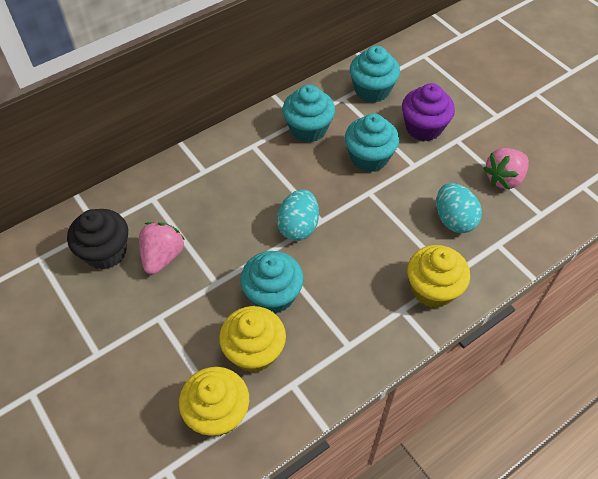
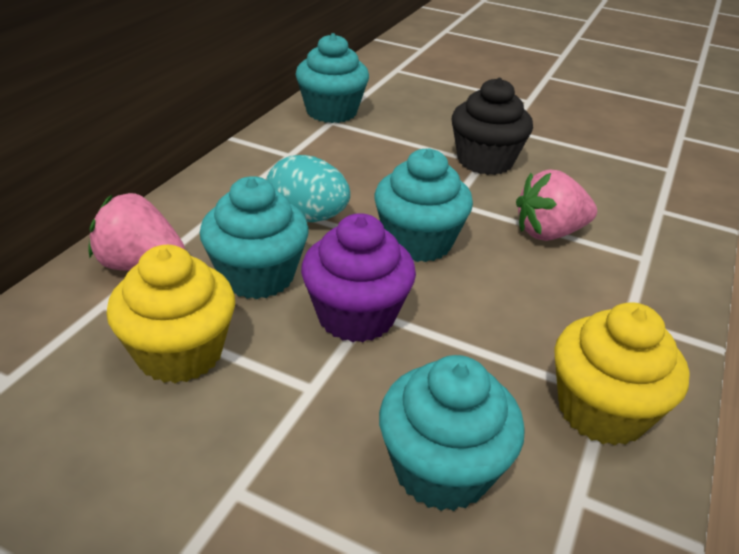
turquoise egg: 2 -> 1
yellow cupcake: 3 -> 2

